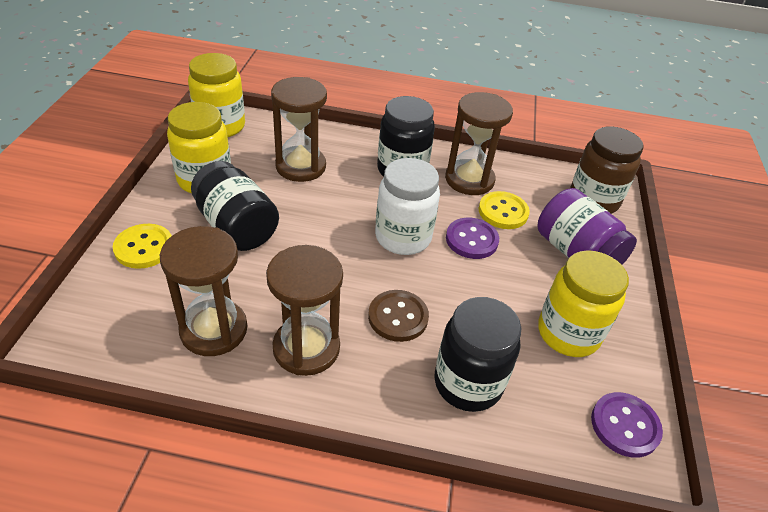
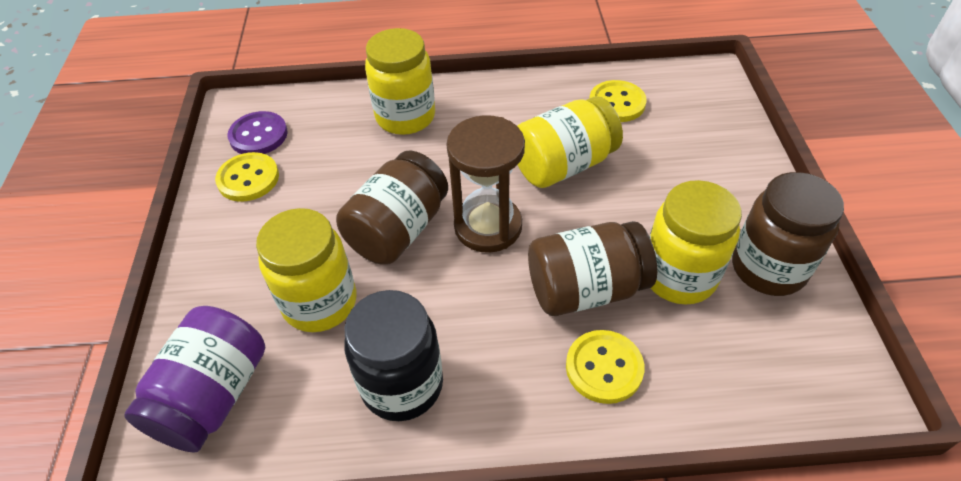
black jar: 3 -> 1
brown button: 1 -> 0
brown hourglass: 4 -> 1
brown jar: 1 -> 3
purple button: 2 -> 1
white jar: 1 -> 0
yellow button: 2 -> 3
yellow jar: 3 -> 4

